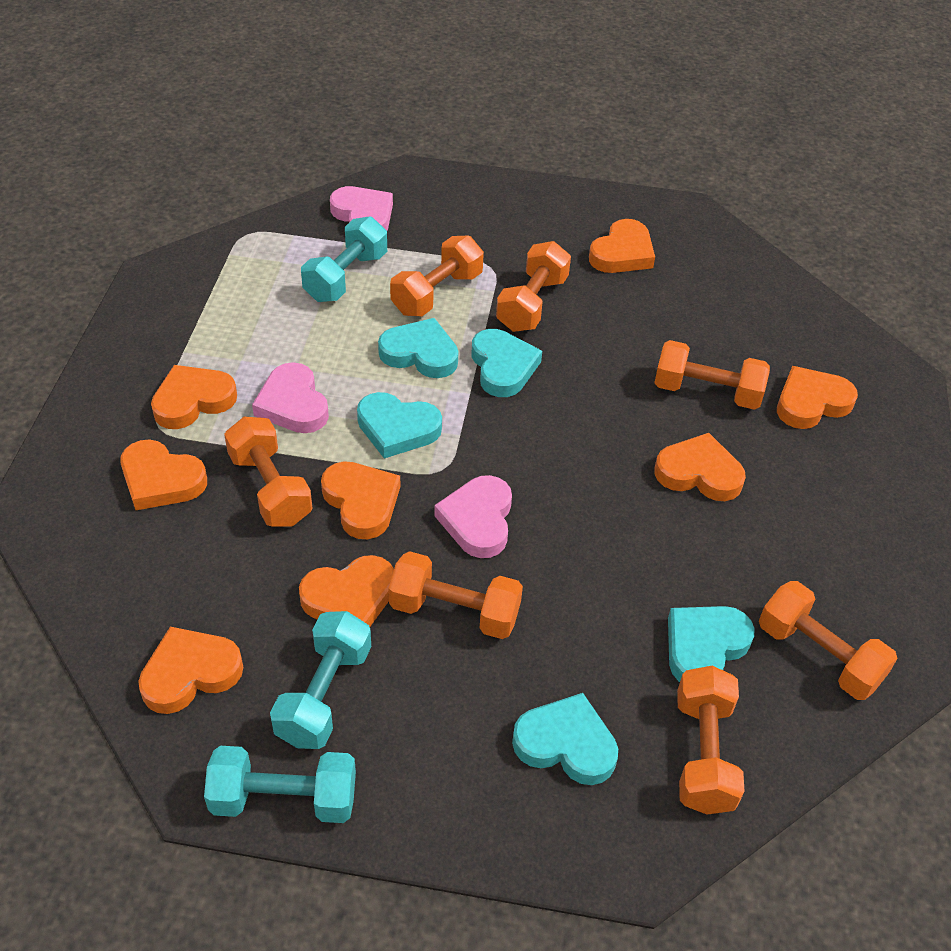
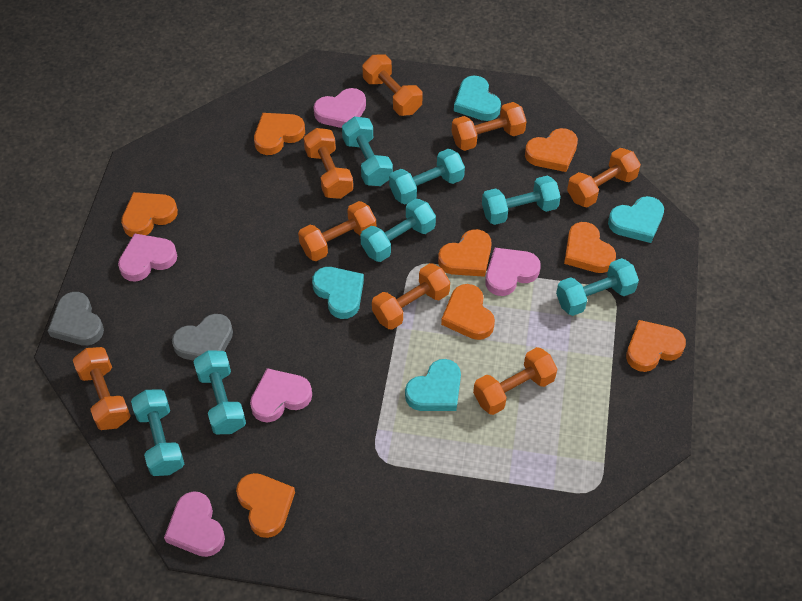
grey heart: 0 -> 2
orange dumbbell: 7 -> 8
pink heart: 3 -> 5
turquoise dumbbell: 3 -> 7
turquoise heart: 5 -> 4

